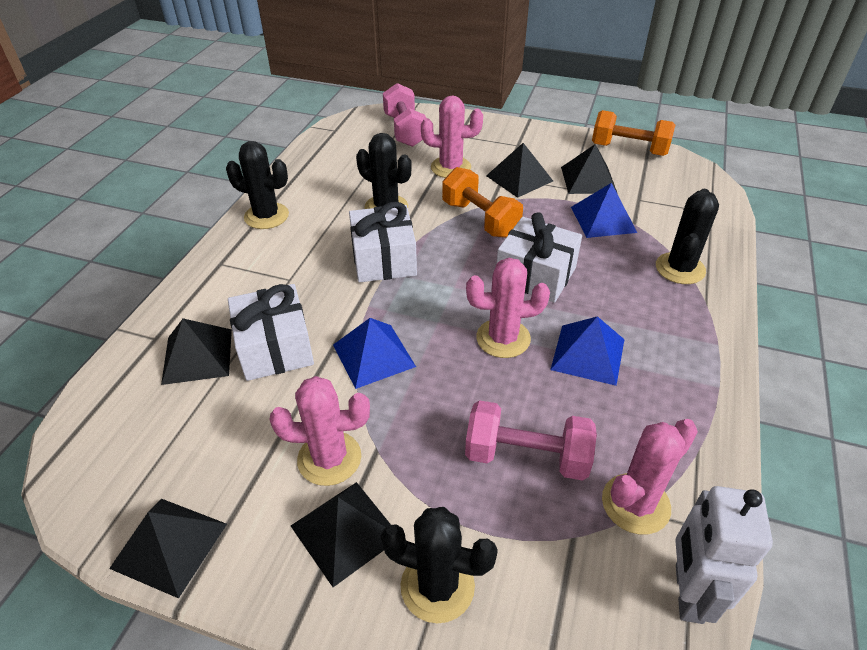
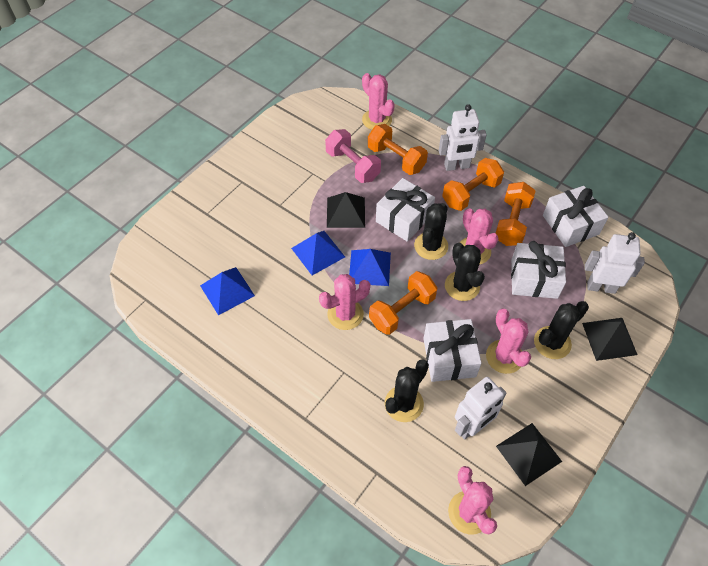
black pyramid: 5 -> 3
orange dumbbell: 2 -> 4
pink cactus: 4 -> 5
pink dumbbell: 2 -> 1
white gift: 3 -> 4
white robot: 1 -> 3

